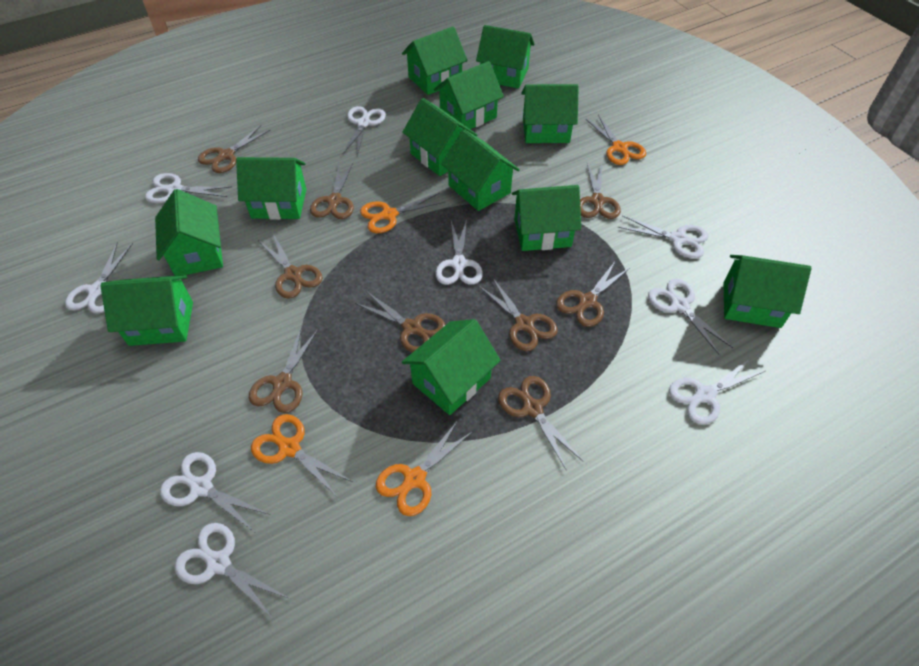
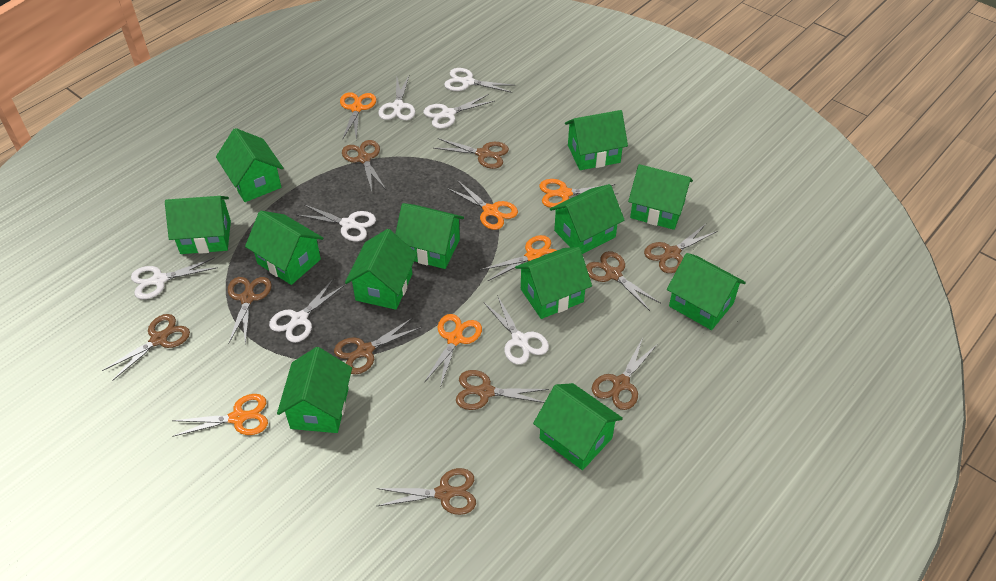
brown scissors: 9 -> 10
orange scissors: 4 -> 6
white scissors: 9 -> 7

